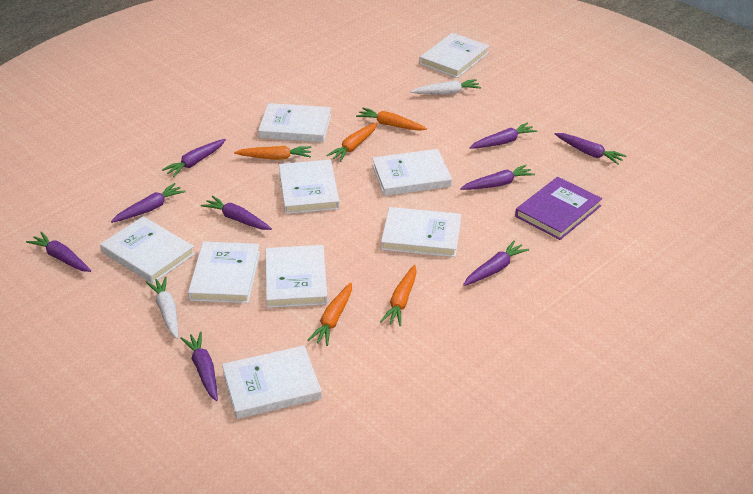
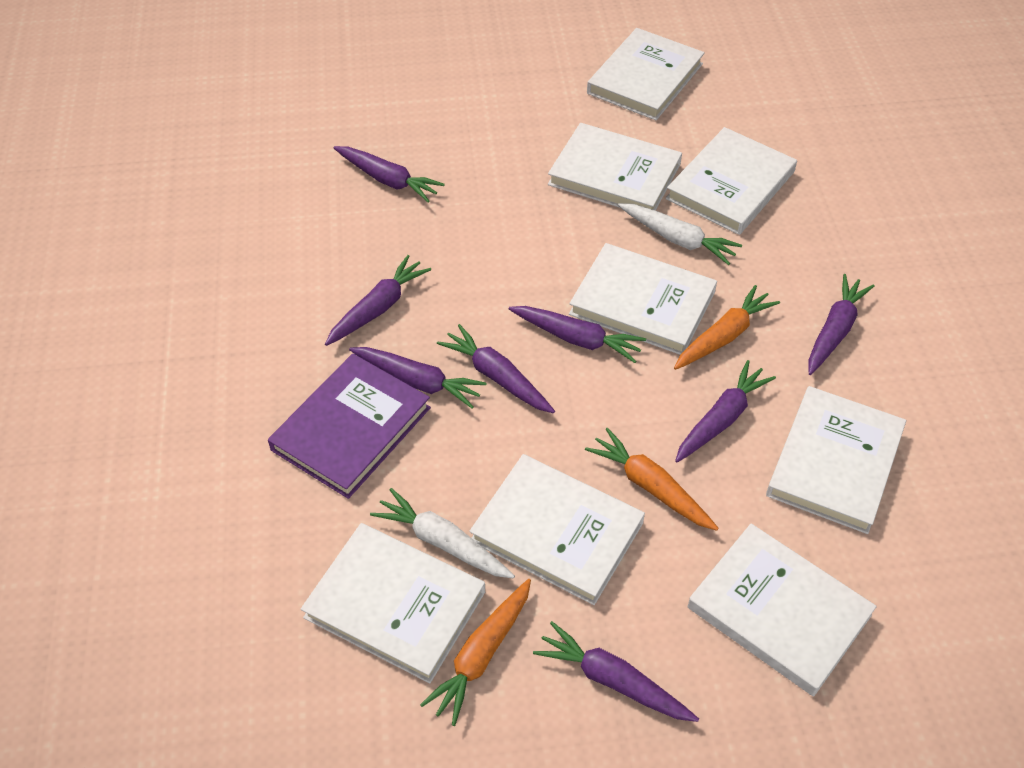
orange carrot: 5 -> 3
purple carrot: 9 -> 8
white book: 9 -> 8

